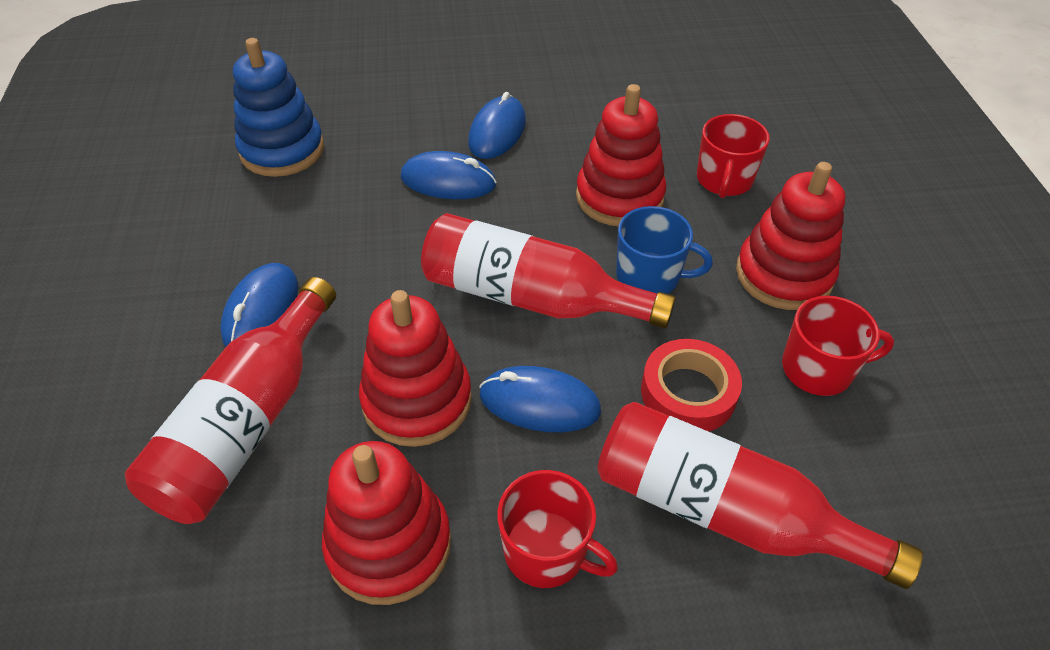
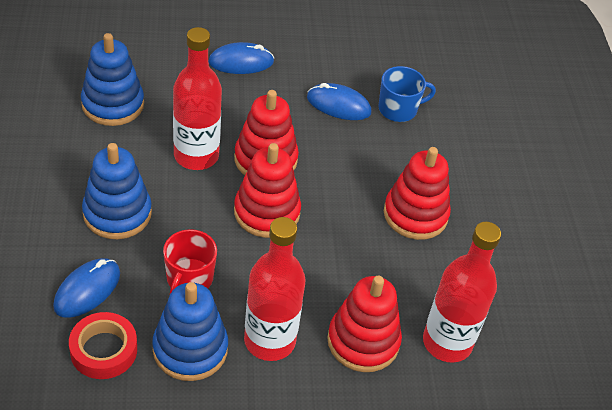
blue mouse: 4 -> 3
blue stacking toy: 1 -> 3
red mug: 3 -> 1

